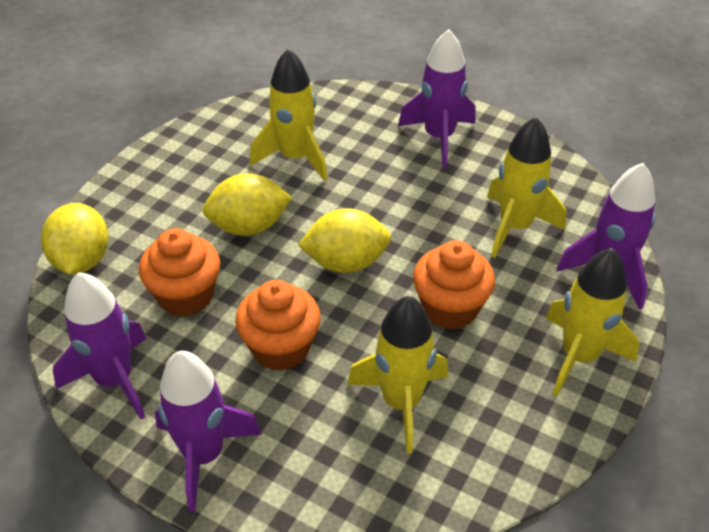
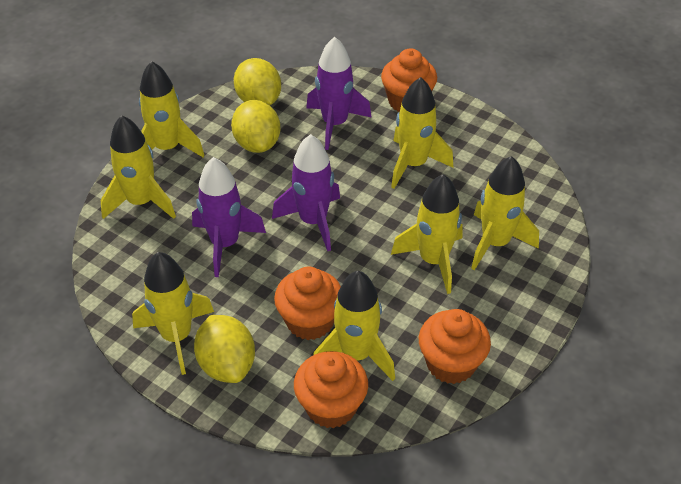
orange cupcake: 3 -> 4
purple rocket: 4 -> 3
yellow rocket: 4 -> 7

